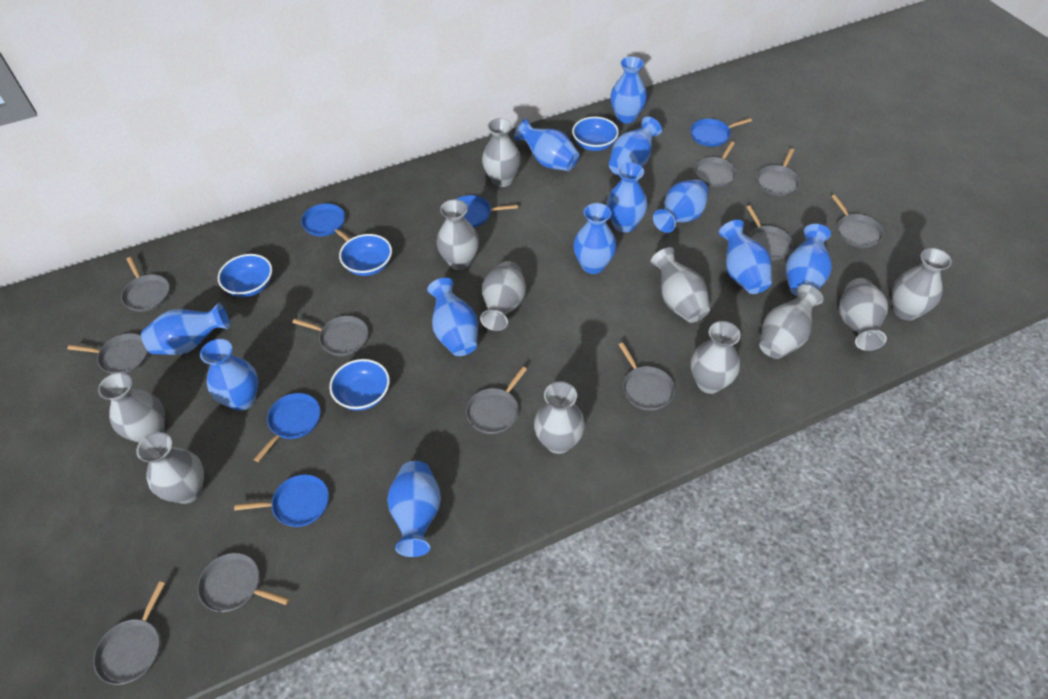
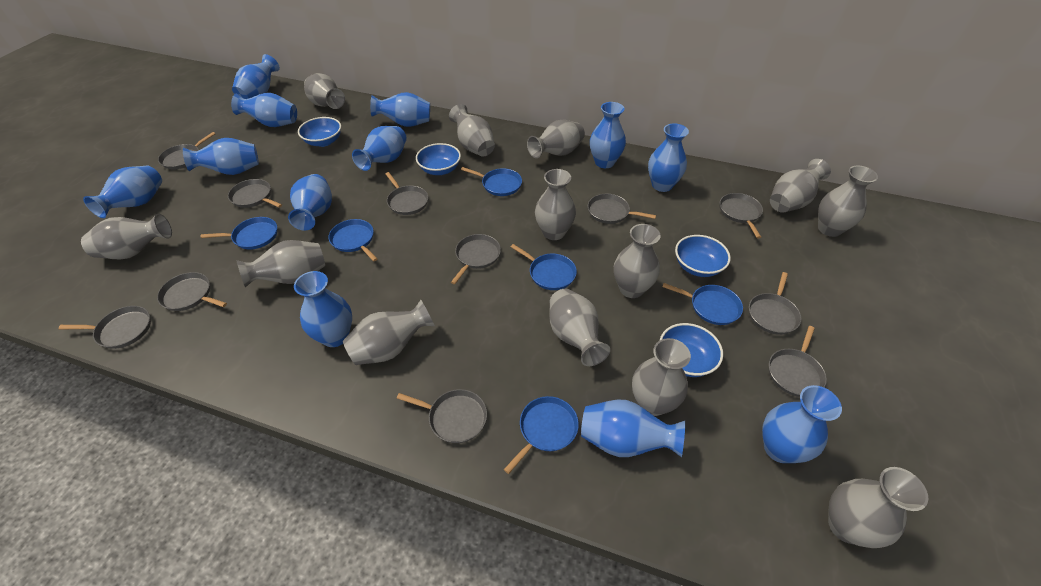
blue pan: 5 -> 6
grey vase: 11 -> 13

